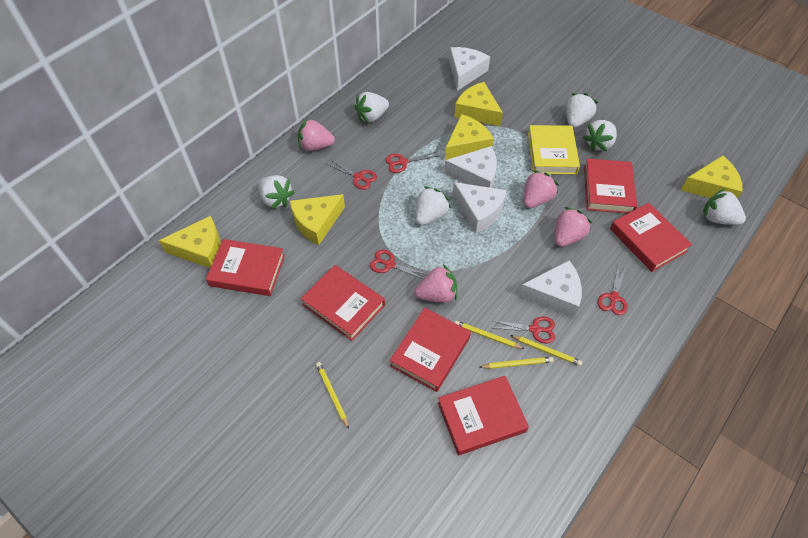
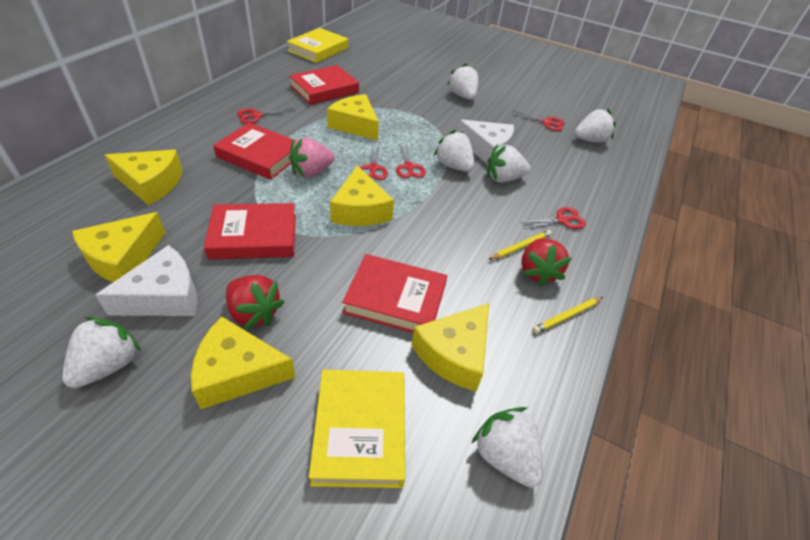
pink strawberry: 4 -> 1
red book: 6 -> 4
red strawberry: 0 -> 2
white cheese: 4 -> 2
yellow book: 1 -> 2
yellow cheese: 5 -> 6
yellow pencil: 4 -> 2

